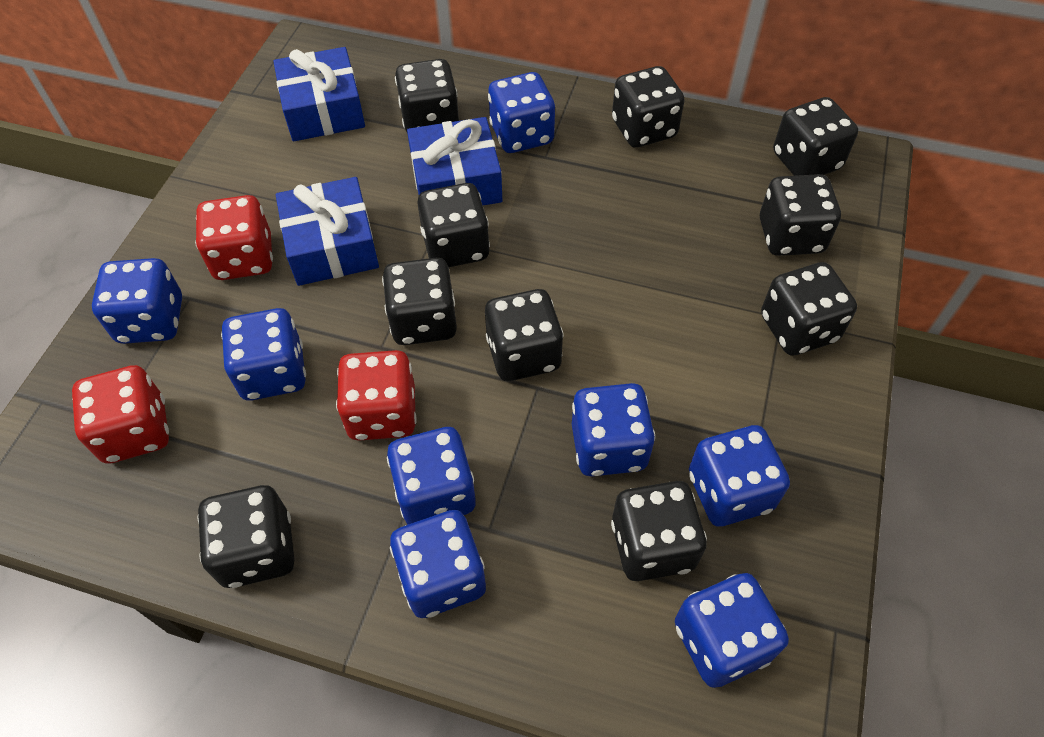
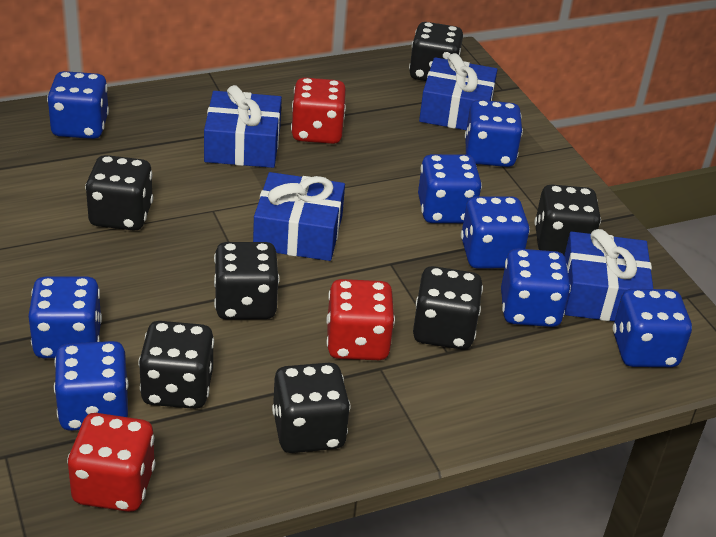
black dice: 10 -> 7
blue gift: 3 -> 4

